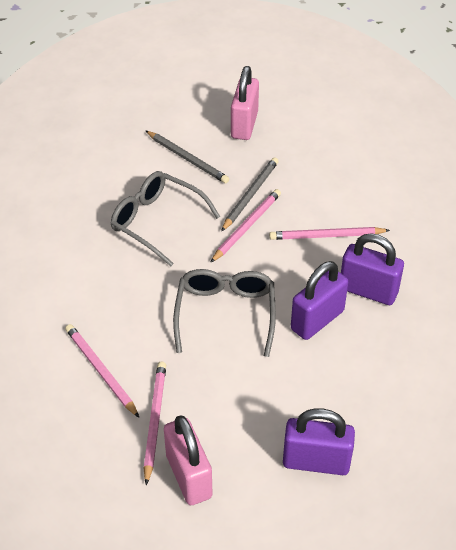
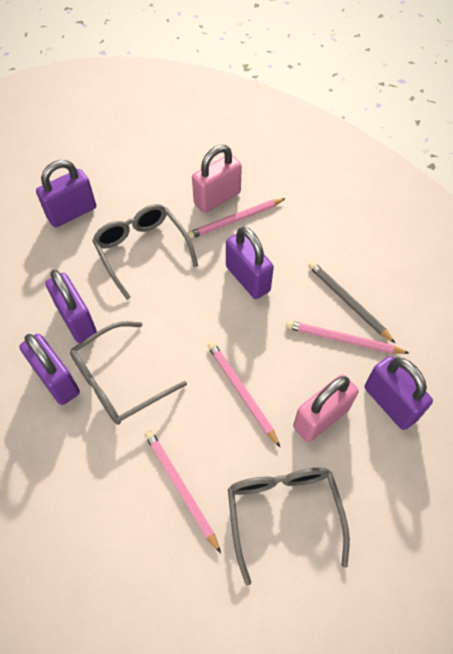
grey glasses: 2 -> 3
grey pencil: 2 -> 1
purple padlock: 3 -> 5

